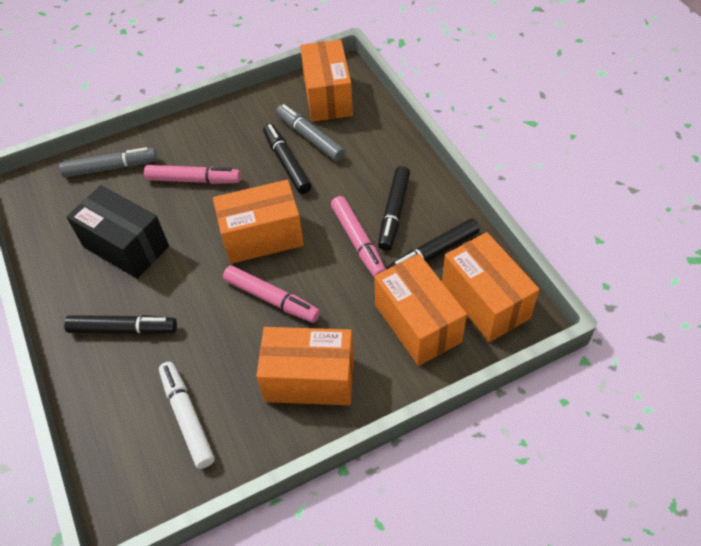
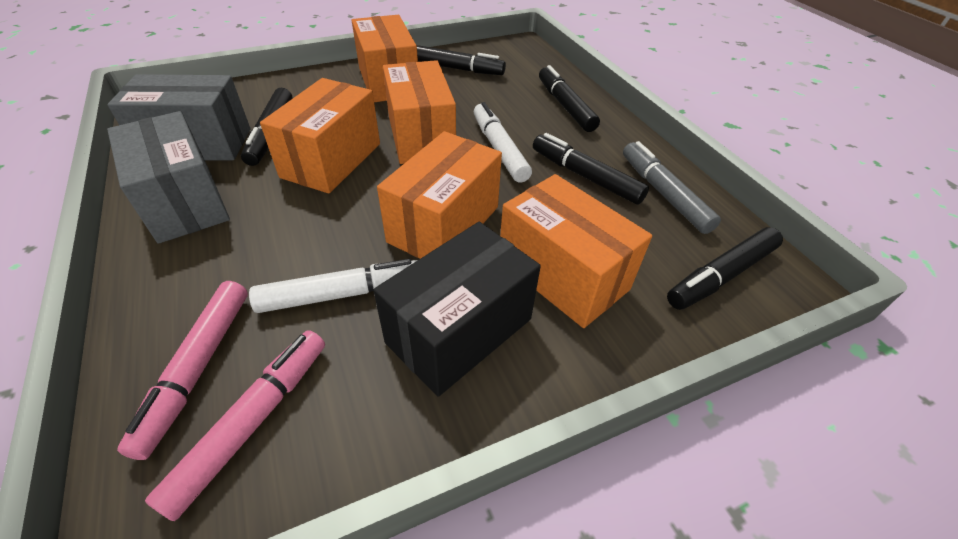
black marker: 4 -> 5
grey box: 0 -> 2
grey marker: 2 -> 1
pink marker: 3 -> 2
white marker: 1 -> 2

